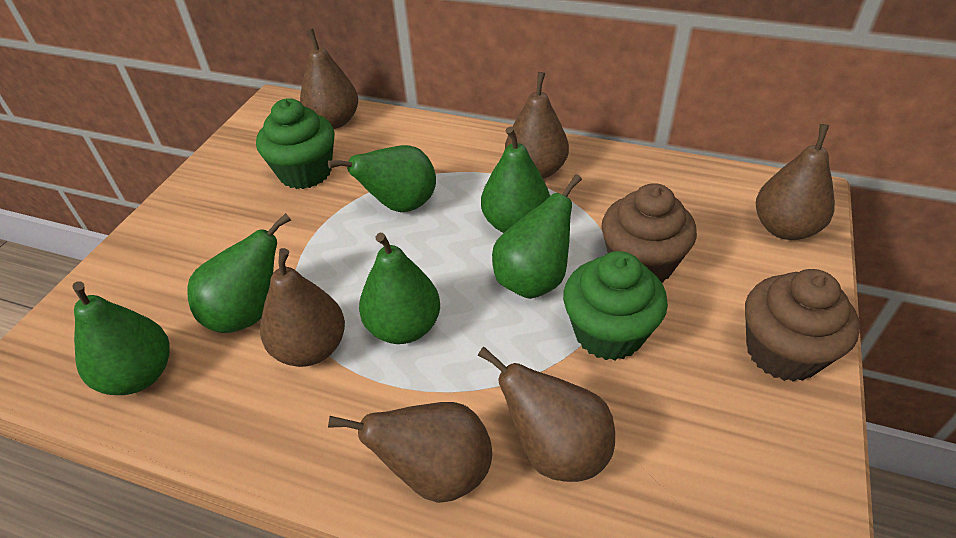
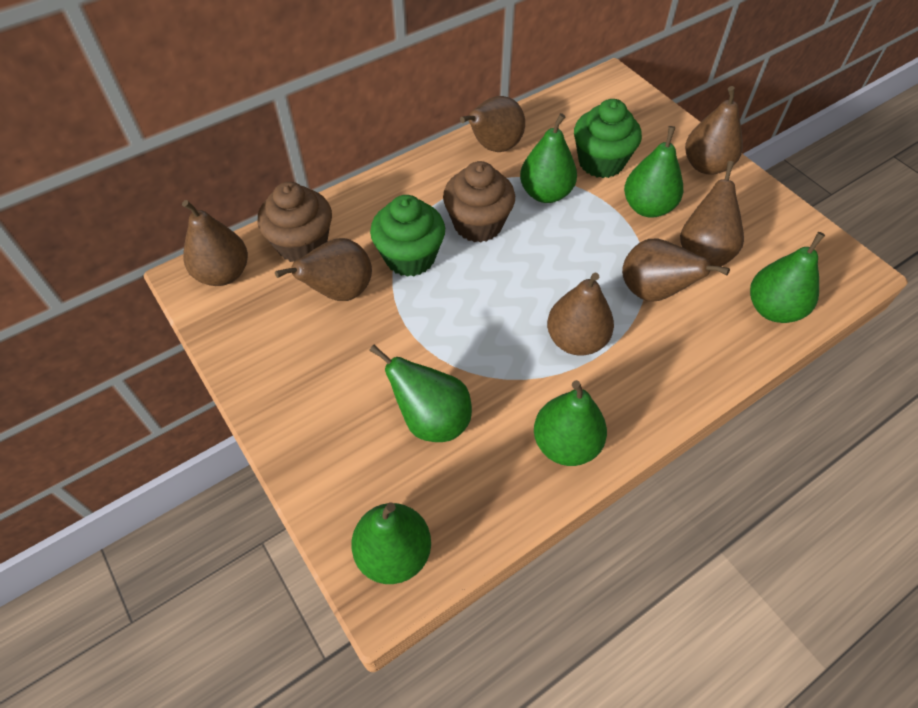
brown pear: 6 -> 7

